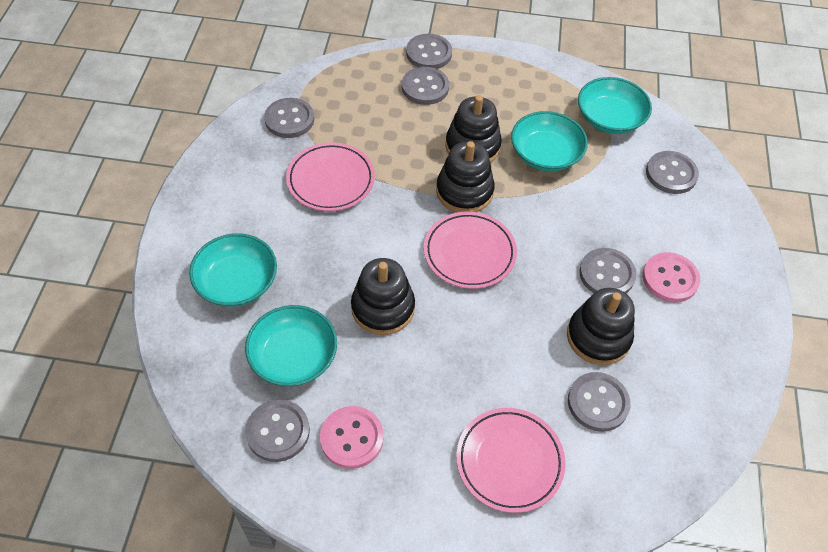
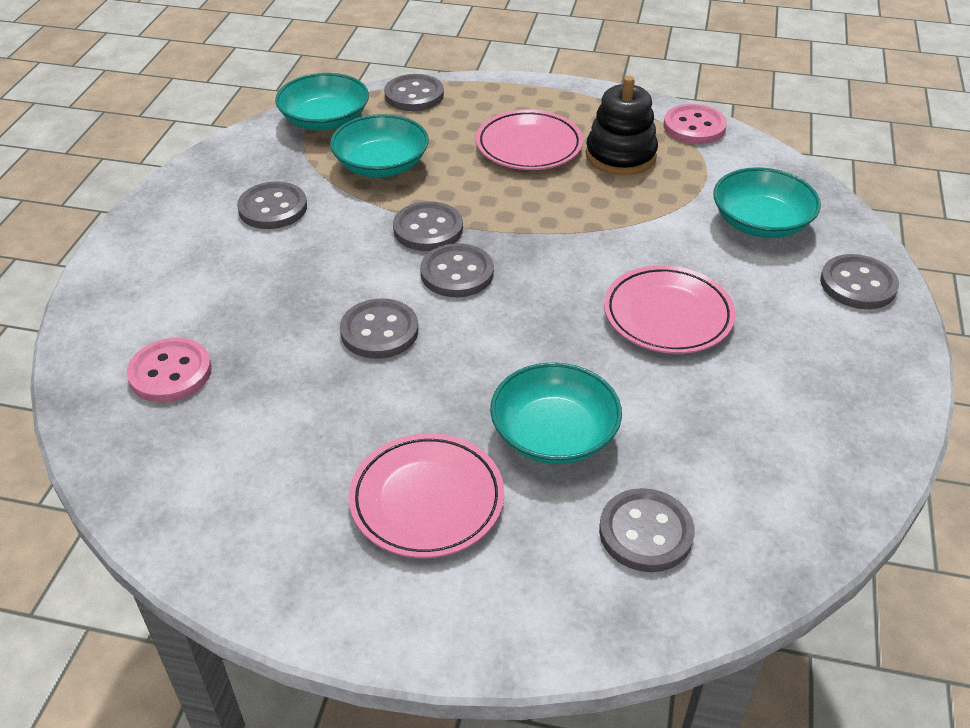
black stacking toy: 4 -> 1

